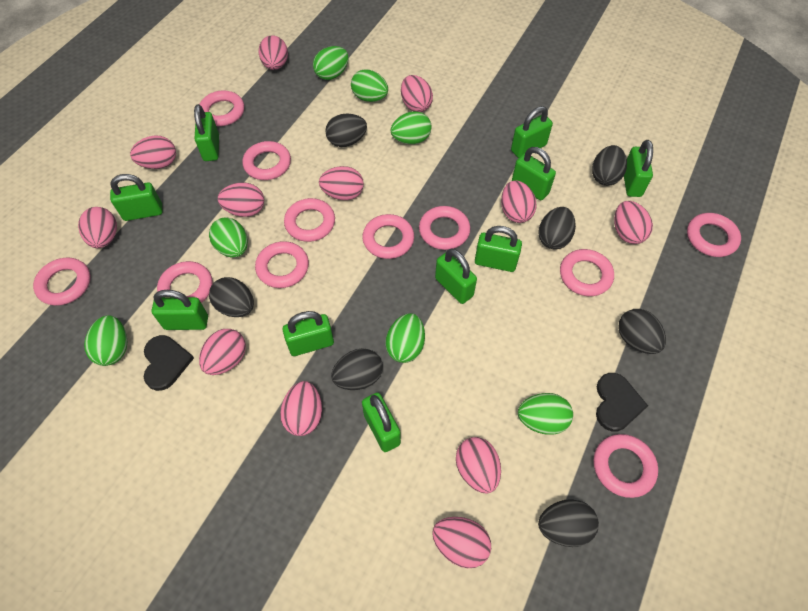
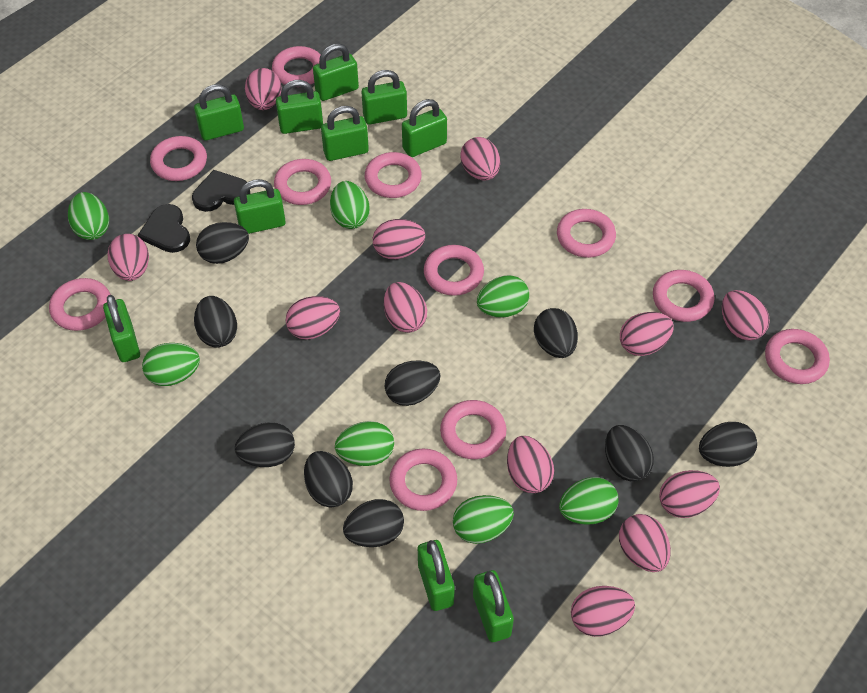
black egg: 7 -> 9

